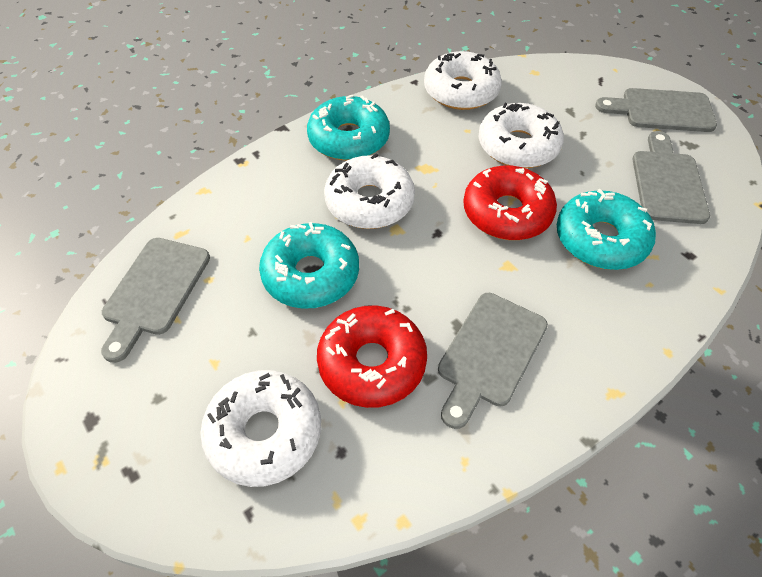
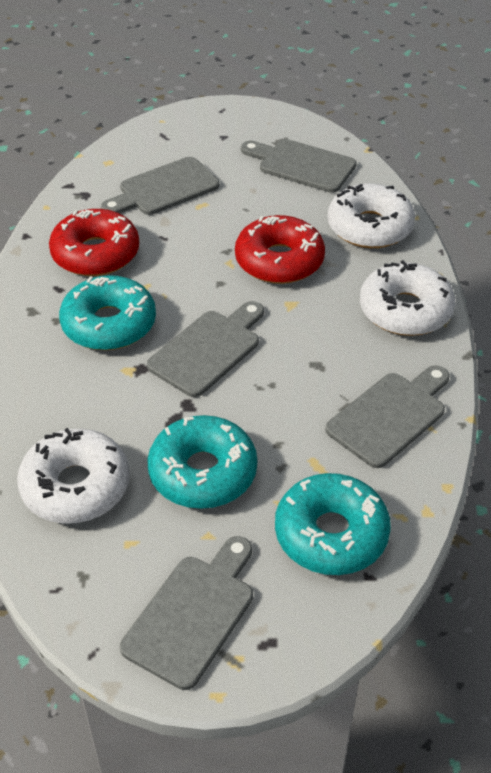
grey cutting board: 4 -> 5
white donut: 4 -> 3

